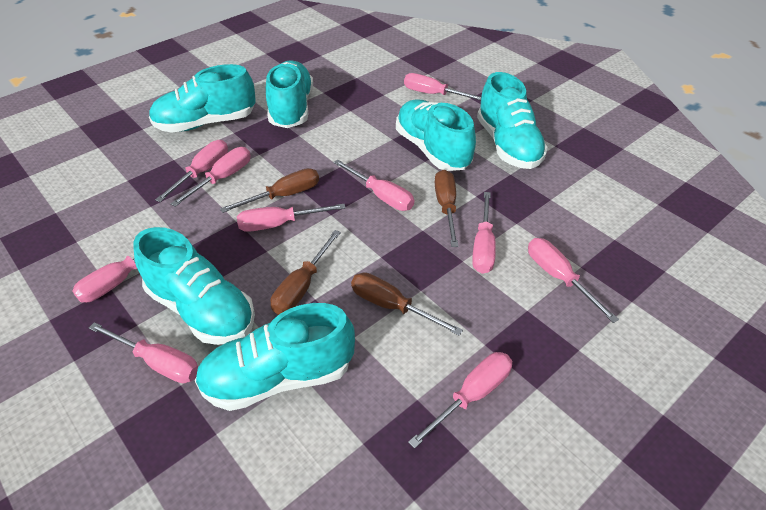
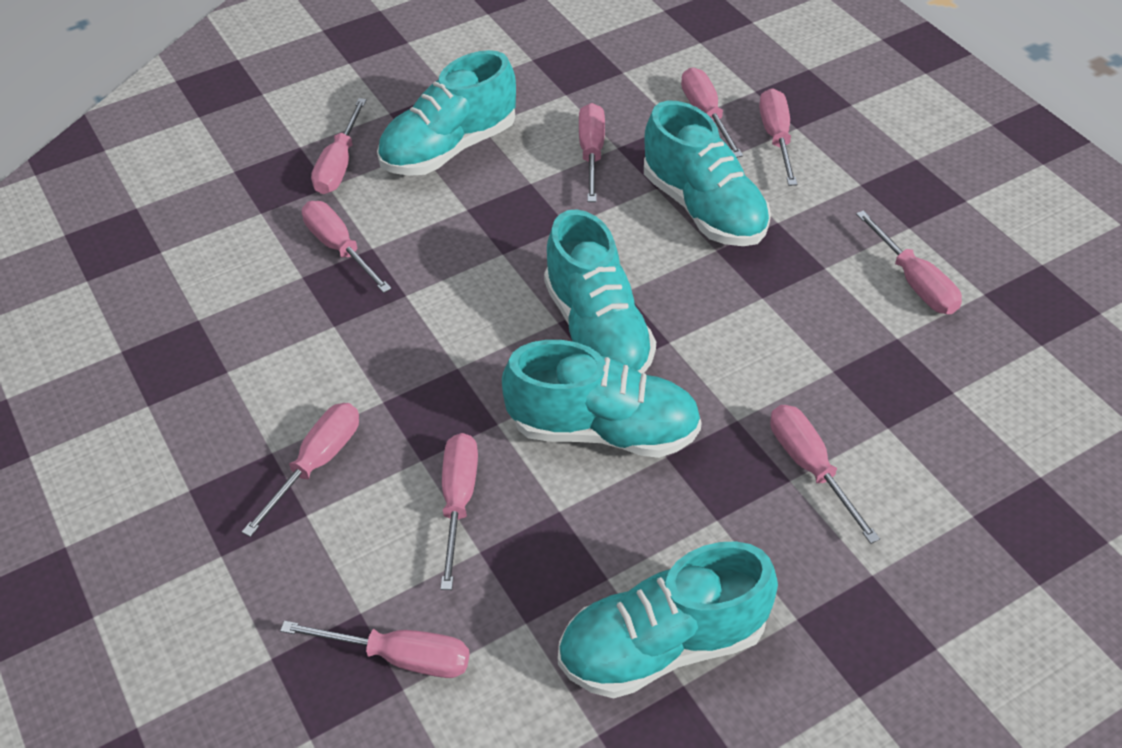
brown screwdriver: 4 -> 0
turquoise shoe: 6 -> 5

